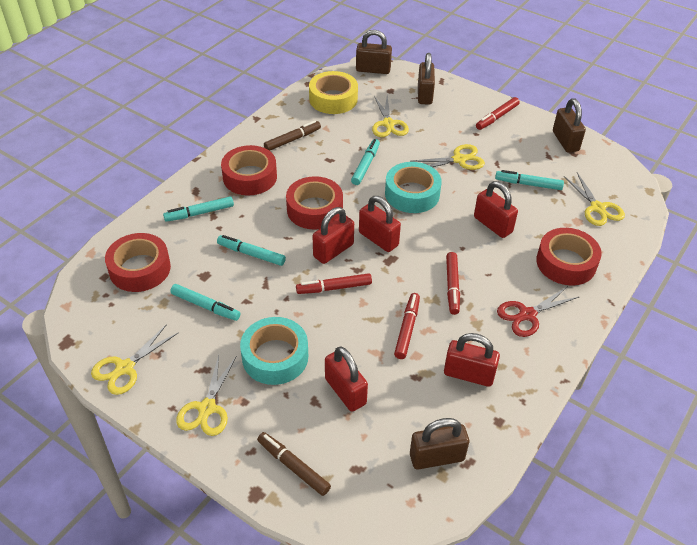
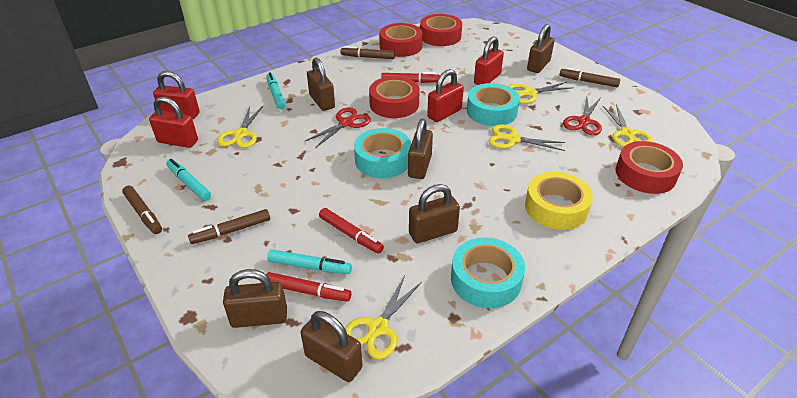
brown marker: 2 -> 4
brown padlock: 4 -> 6
red marker: 4 -> 3
red padlock: 5 -> 4
red scissors: 1 -> 2
turquoise marker: 5 -> 3
turquoise tape: 2 -> 3

